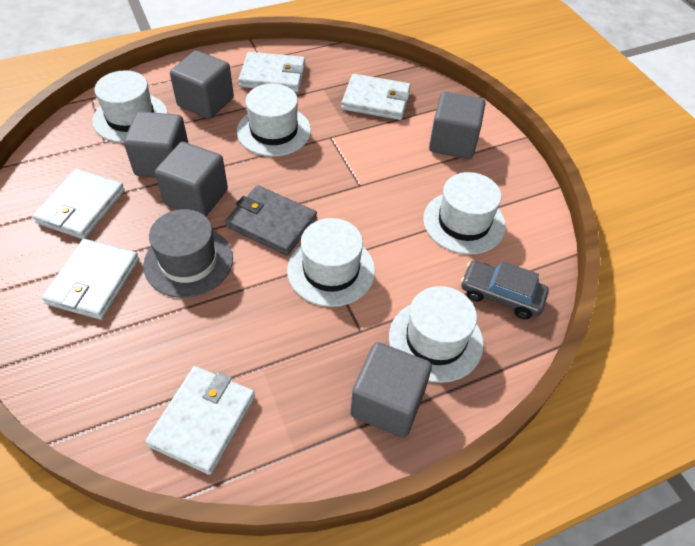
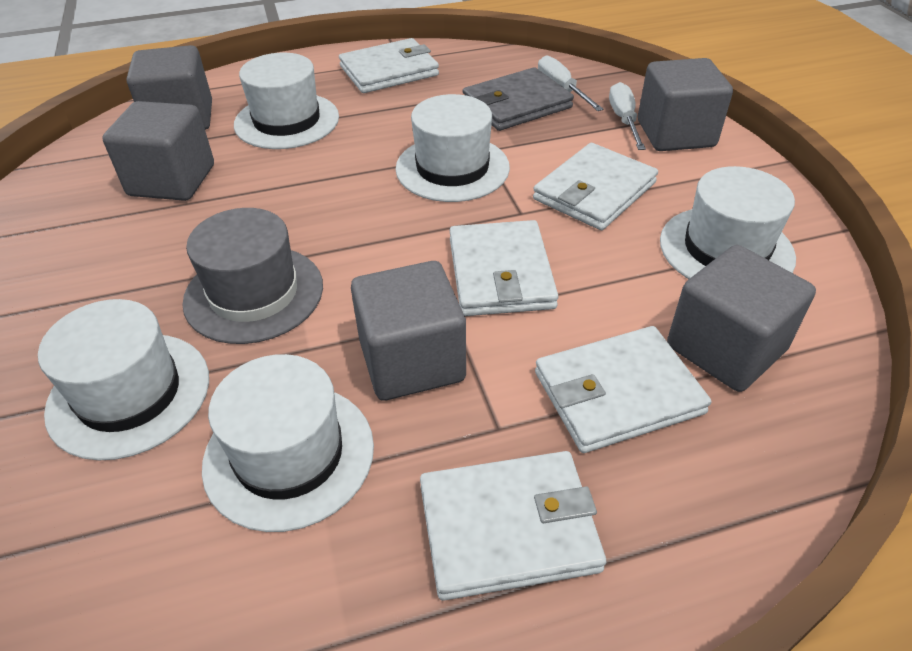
grey car: 1 -> 0
white screwdriver: 0 -> 2

